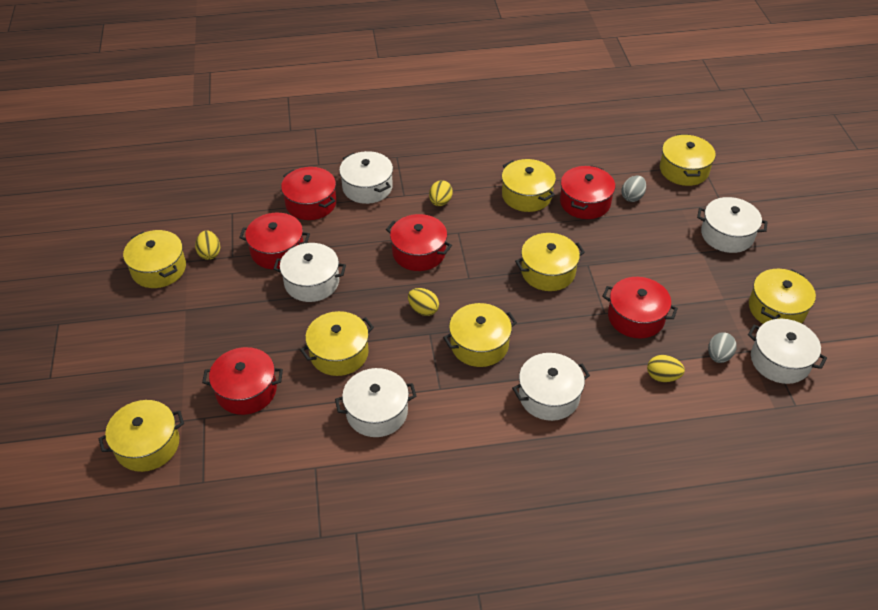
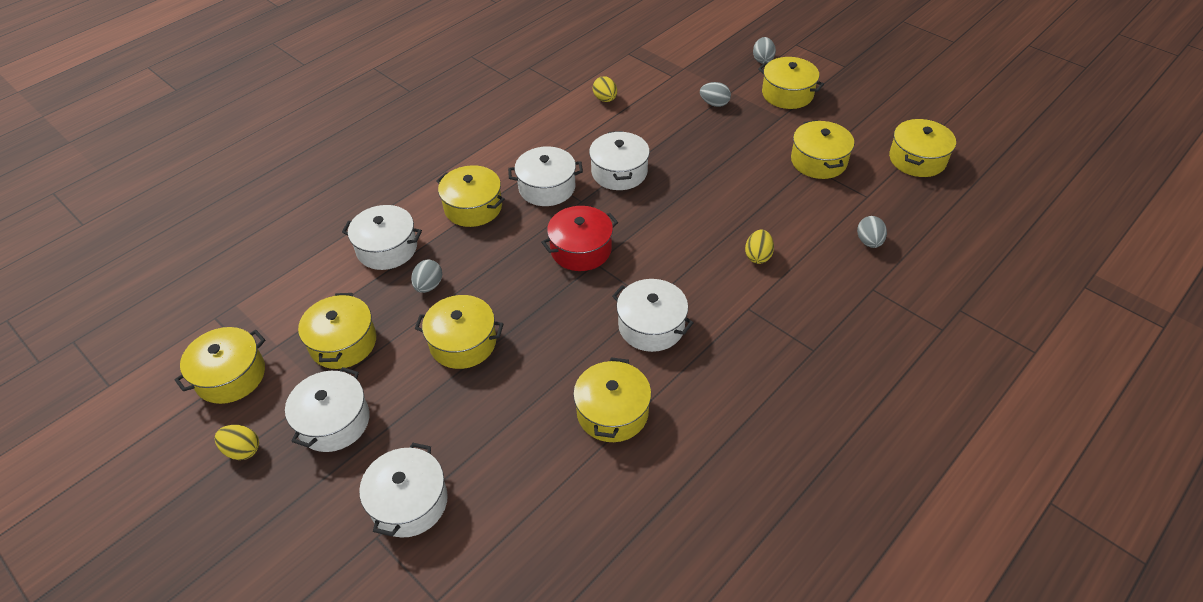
grey egg: 2 -> 4
red pot: 6 -> 1
yellow egg: 4 -> 3

